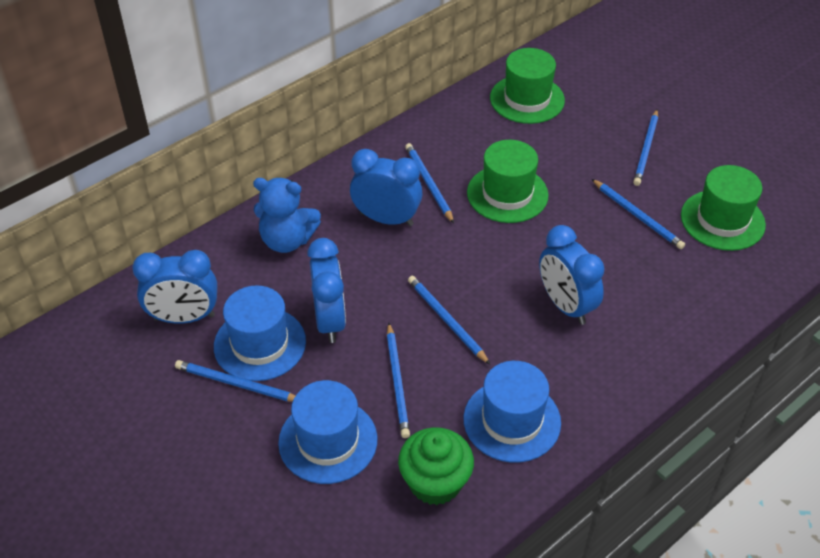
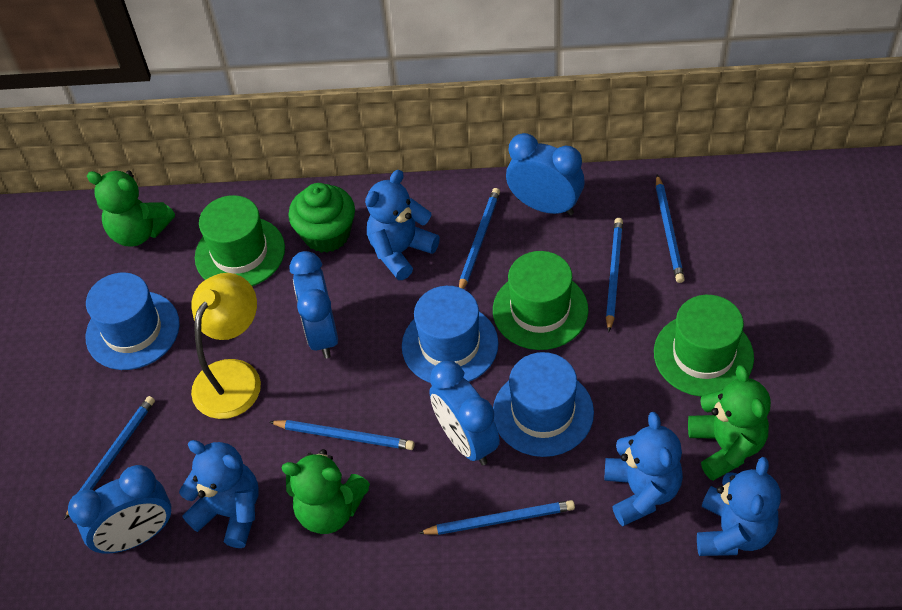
blue teddy bear: 1 -> 4
green teddy bear: 0 -> 3
yellow lamp: 0 -> 1

